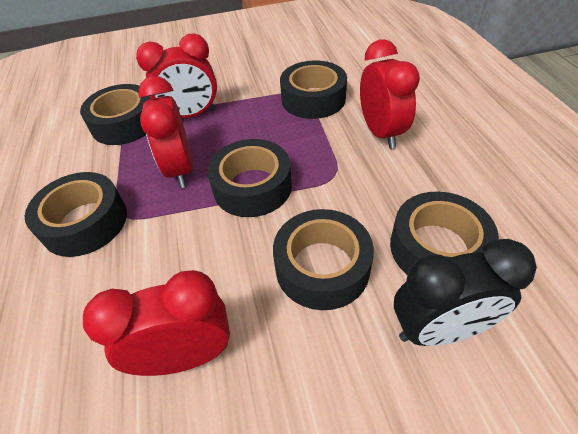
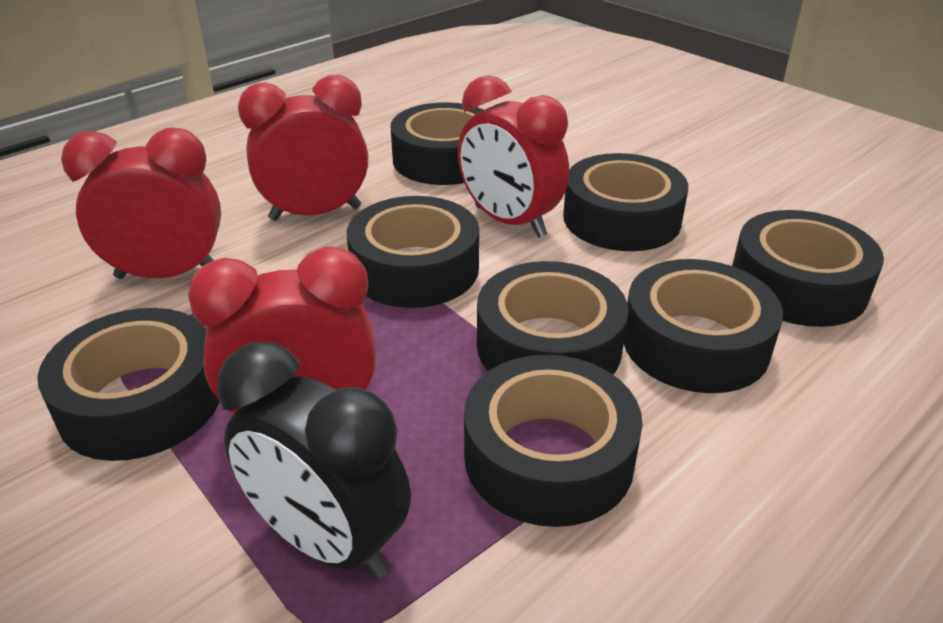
black tape: 6 -> 8

